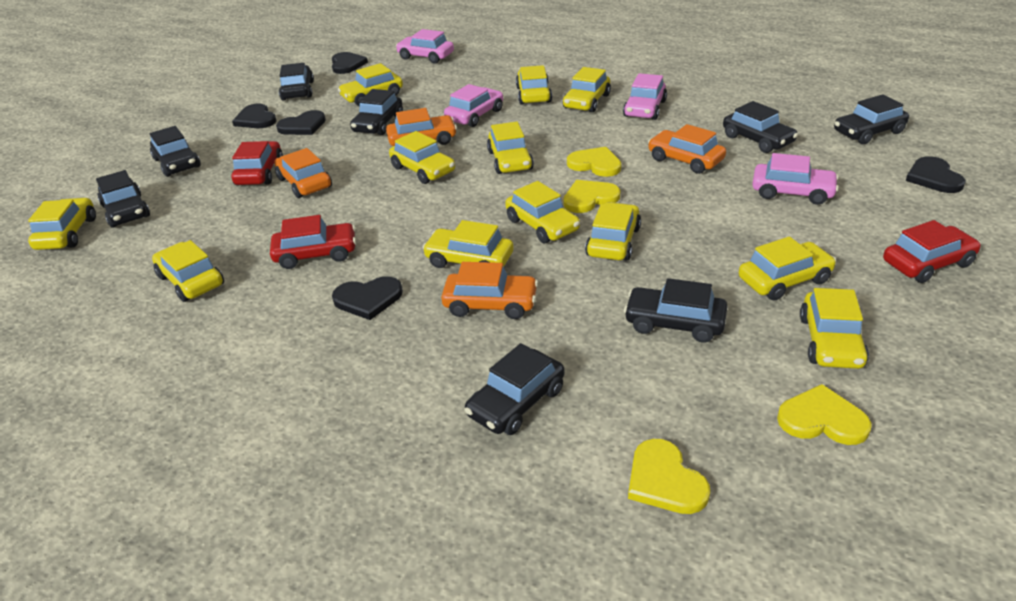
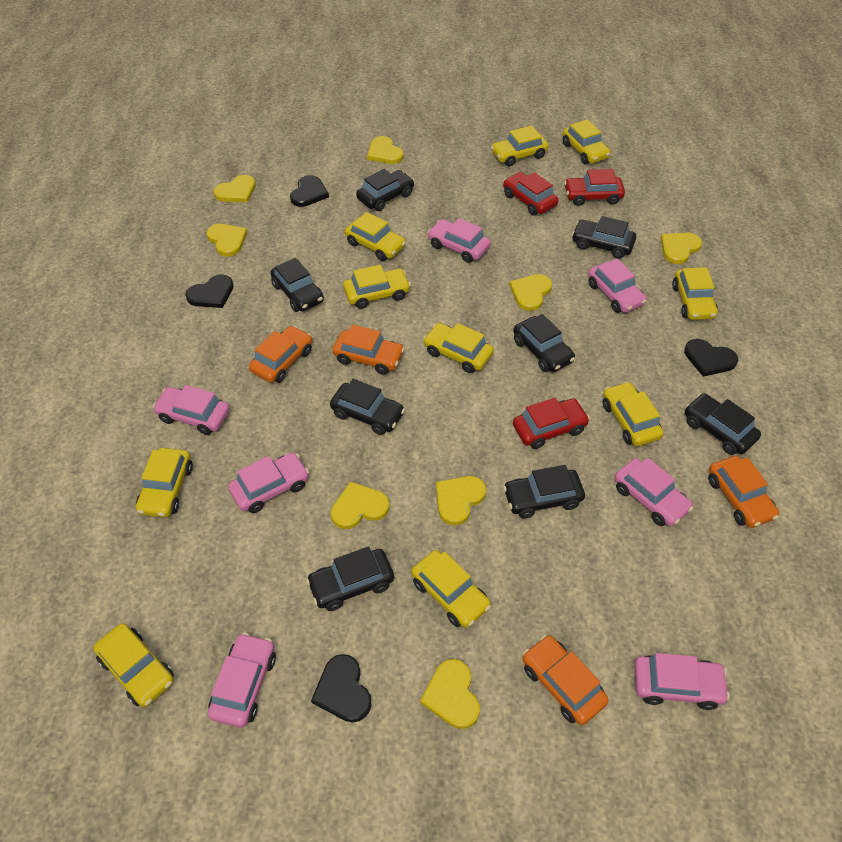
black heart: 5 -> 4
pink car: 4 -> 7
yellow car: 12 -> 10
yellow heart: 4 -> 8

